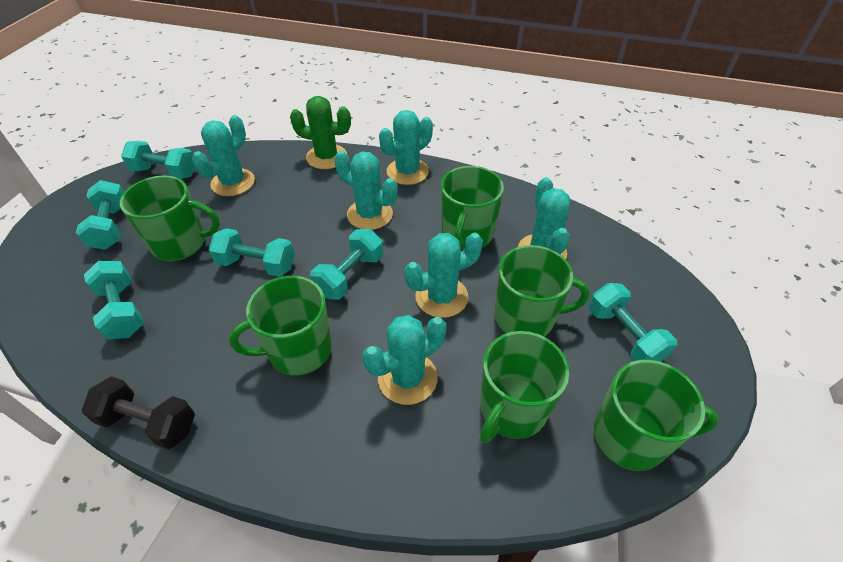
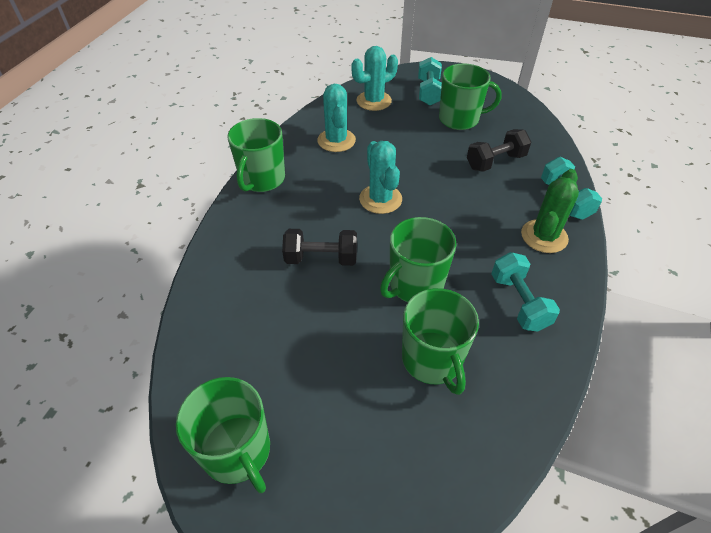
black dumbbell: 1 -> 2
green mug: 6 -> 5
turquoise cactus: 6 -> 3
turquoise dumbbell: 6 -> 3

